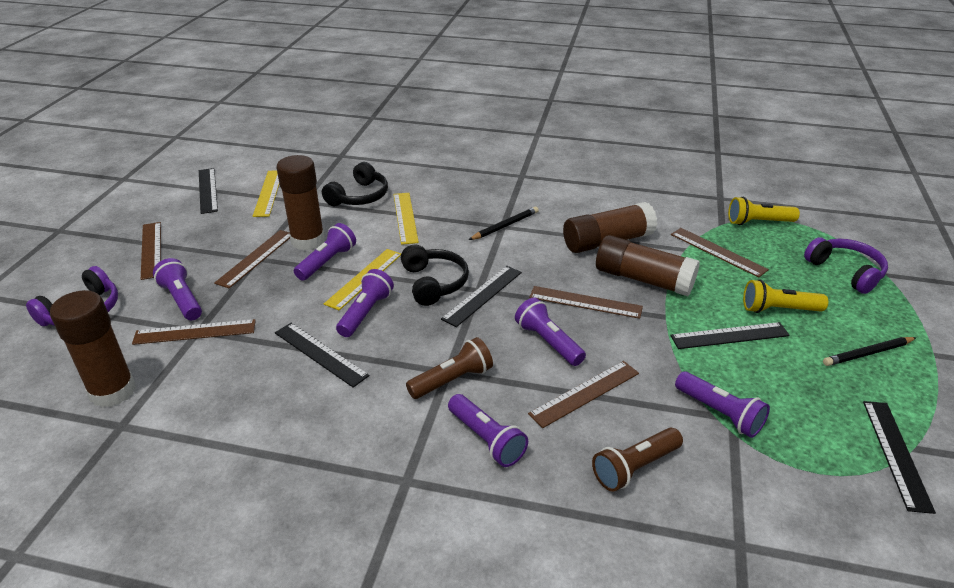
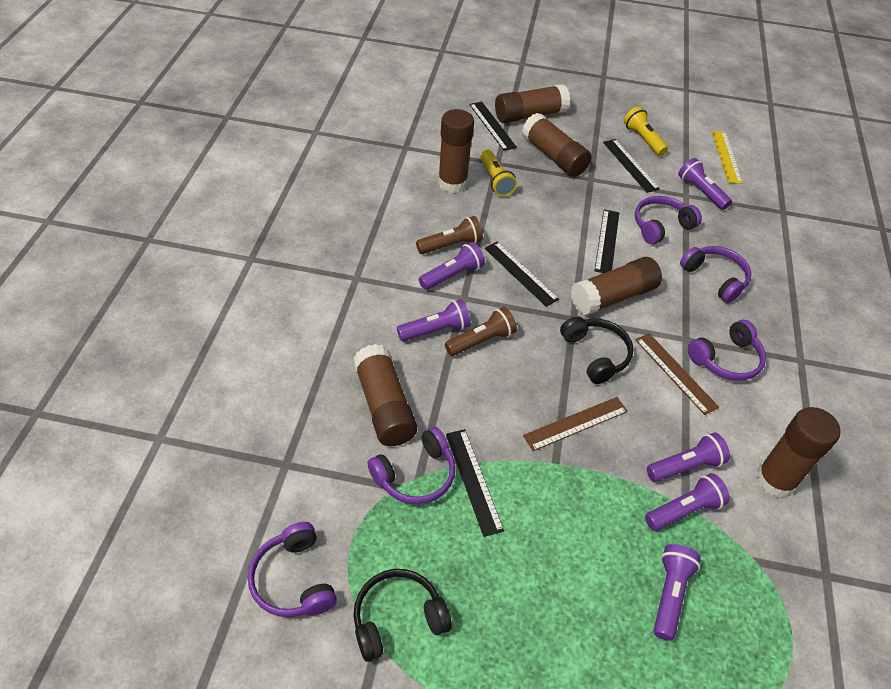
black pencil: 2 -> 0
brown glue stick: 4 -> 6
brown ruler: 6 -> 2
purple headphones: 2 -> 5
yellow ruler: 3 -> 1

